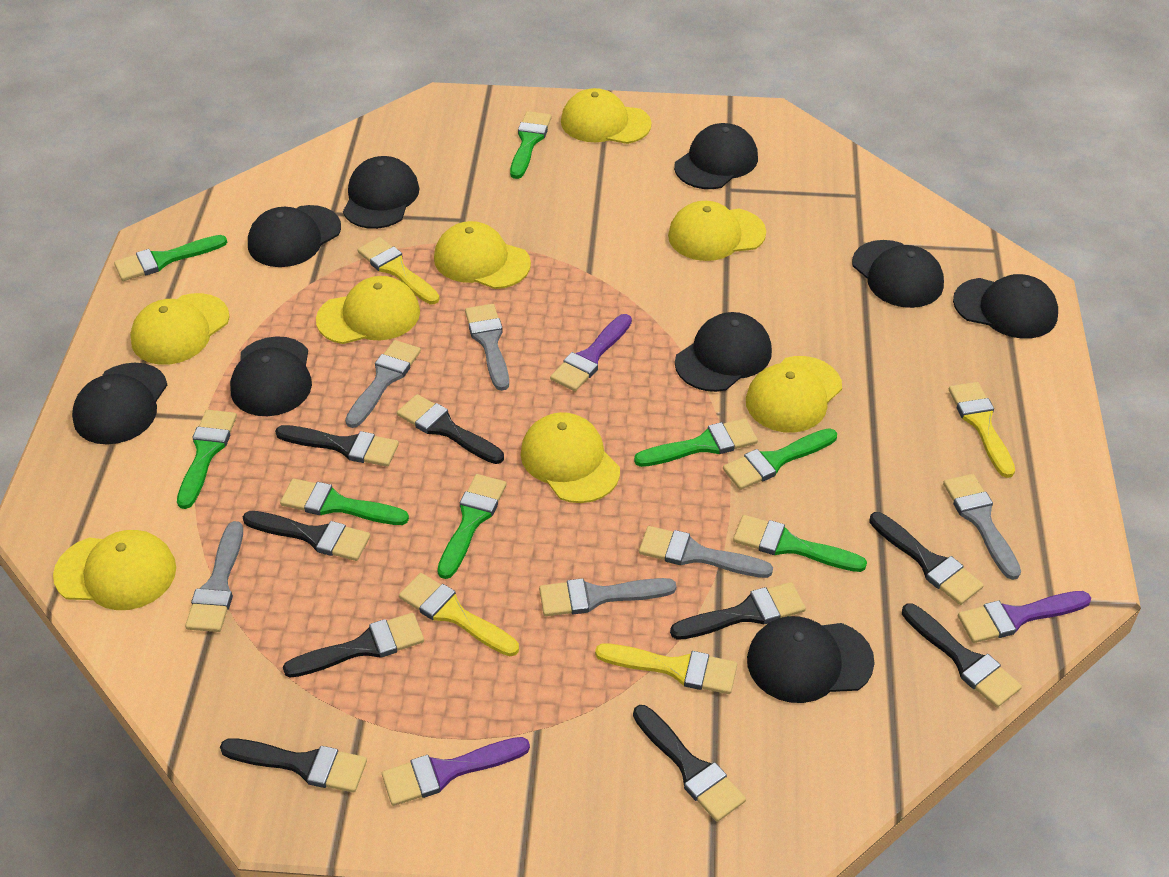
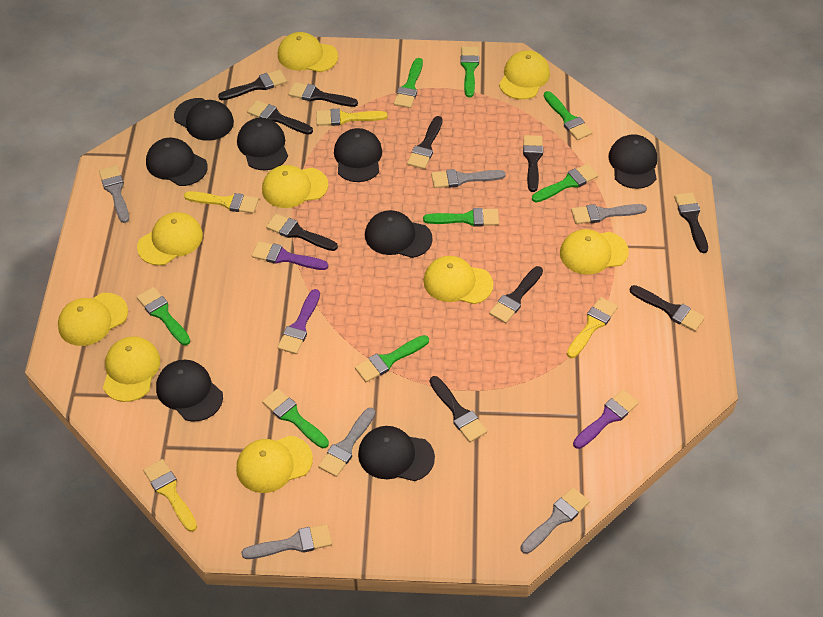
black brush: 9 -> 10
black cap: 9 -> 8
yellow cap: 8 -> 9

